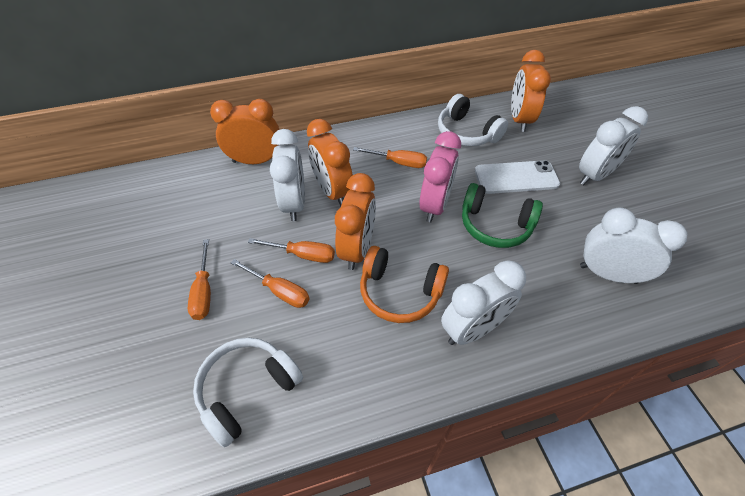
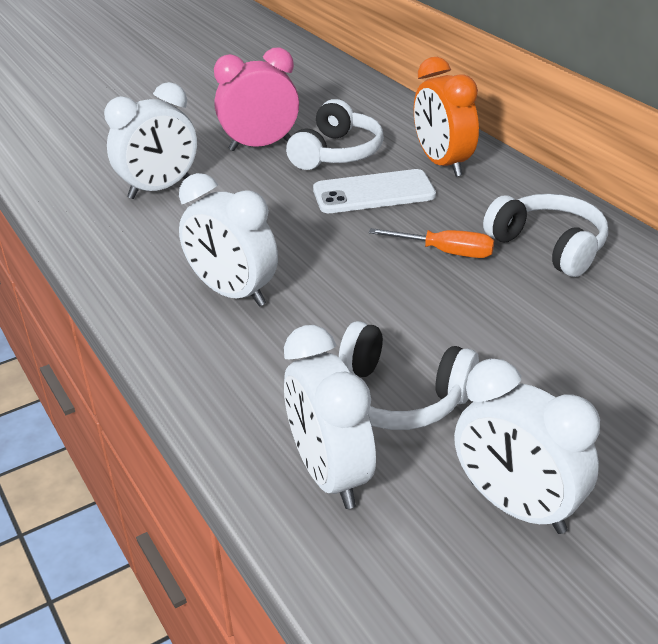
green headphones: 1 -> 0
orange clock: 4 -> 1
orange headphones: 1 -> 0
orange screwdriver: 4 -> 1
white headphones: 2 -> 3

